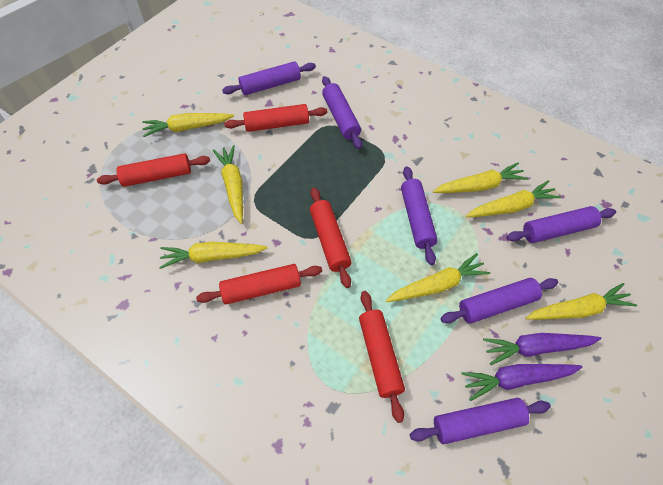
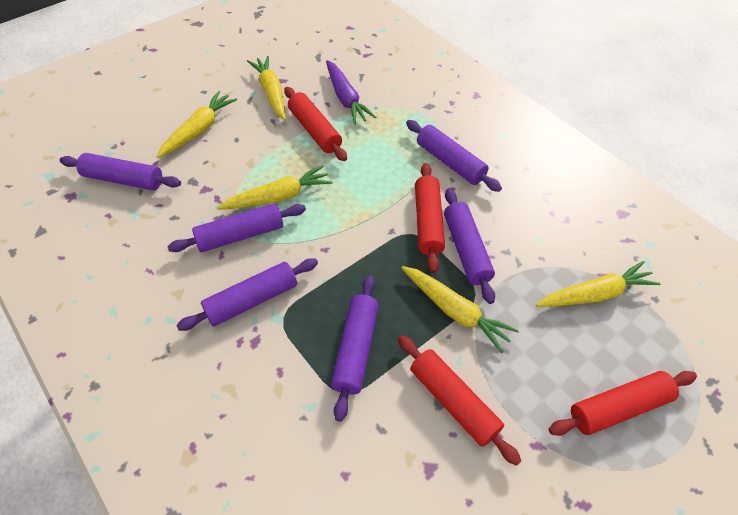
purple carrot: 2 -> 1
red rolling pin: 5 -> 4
yellow carrot: 7 -> 5

